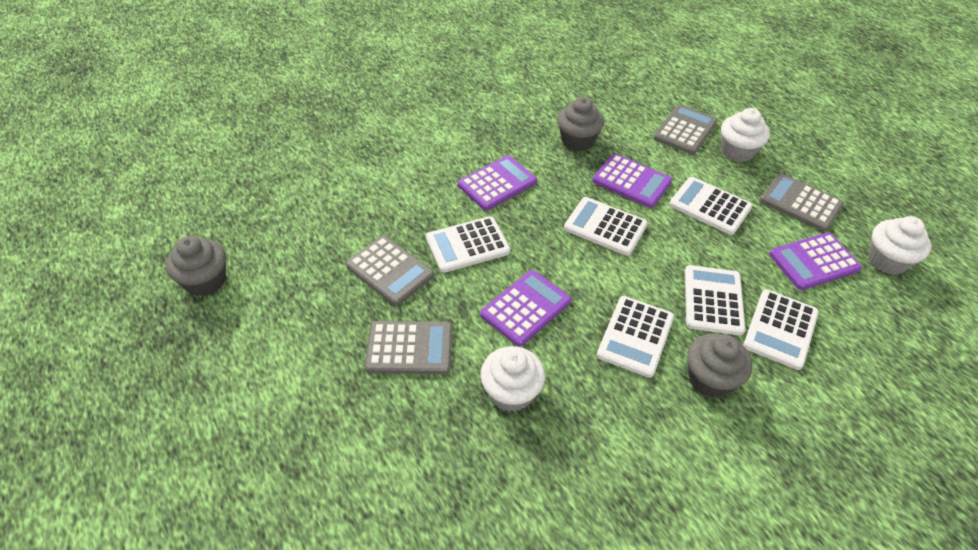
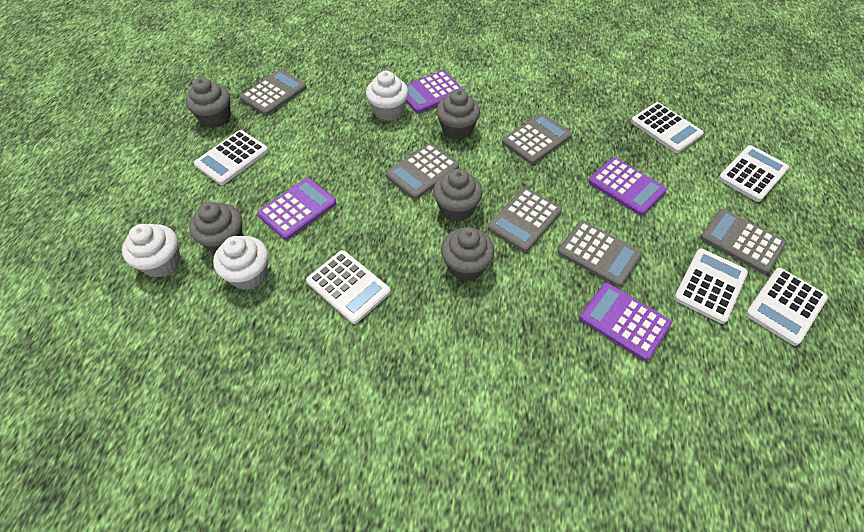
grey calculator: 4 -> 6
grey cupcake: 3 -> 5

